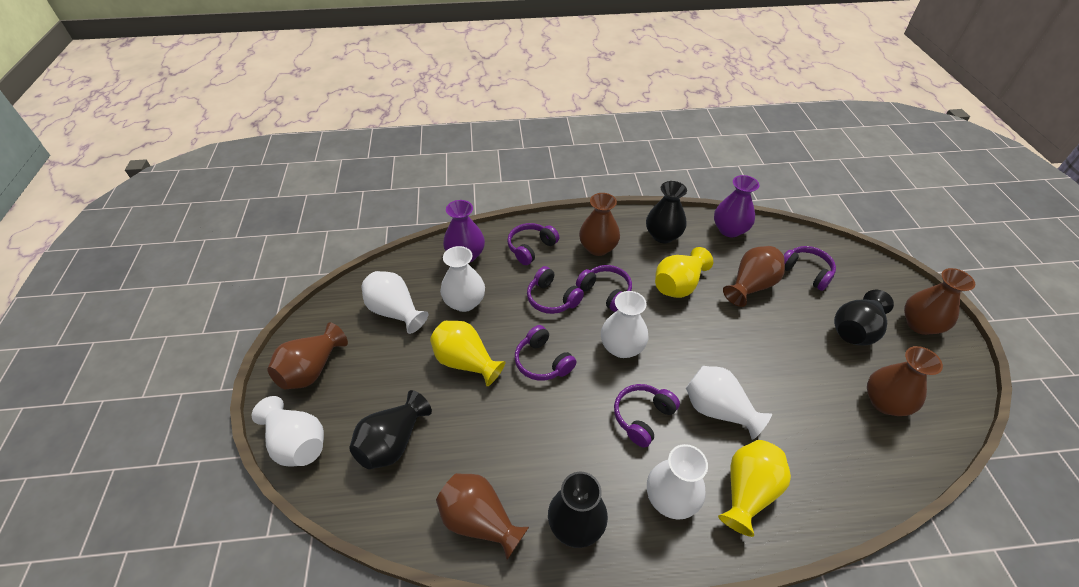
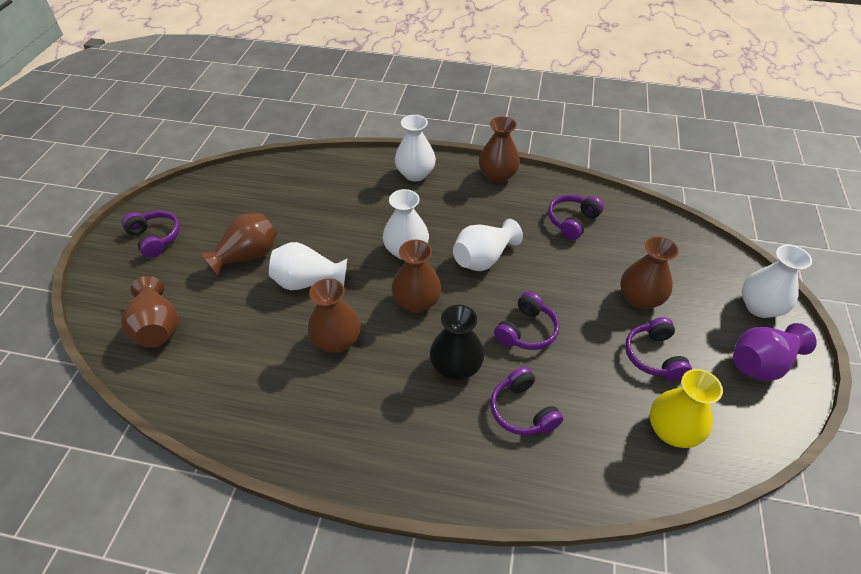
black vase: 4 -> 1
purple headphones: 6 -> 5
purple vase: 2 -> 1
white vase: 6 -> 5
yellow vase: 3 -> 1

